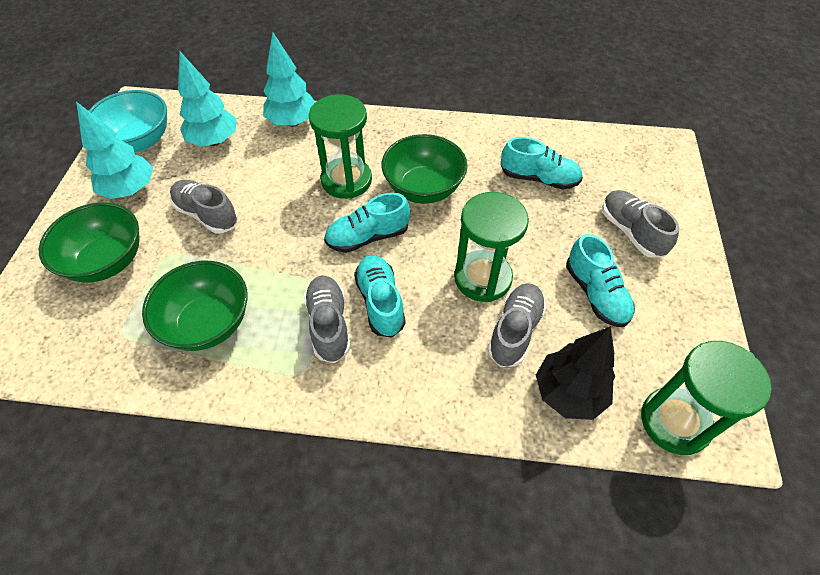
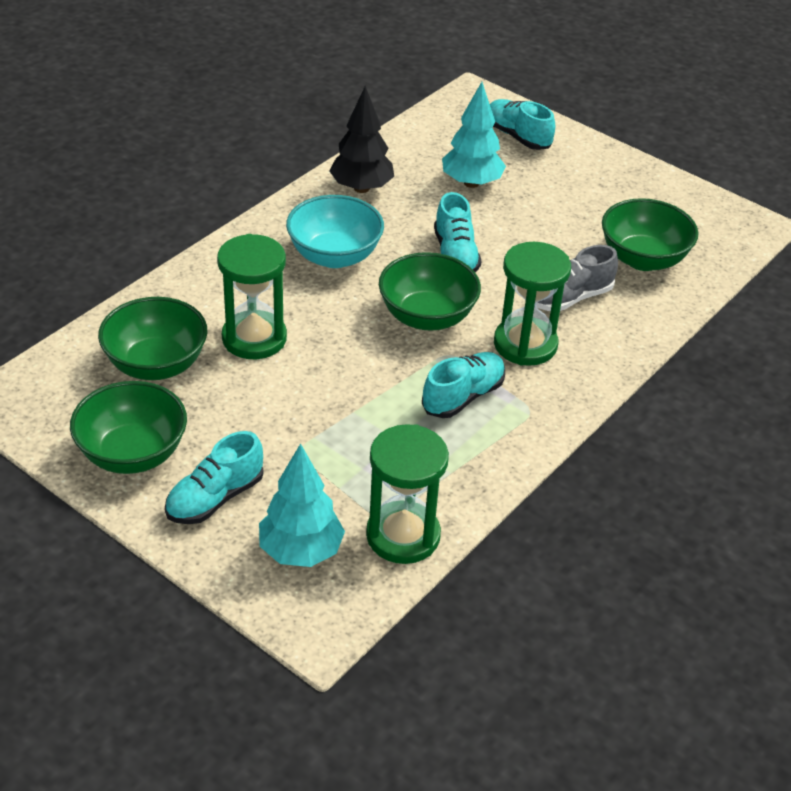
green bowl: 3 -> 4
grey shoe: 4 -> 1
turquoise tree: 3 -> 2

